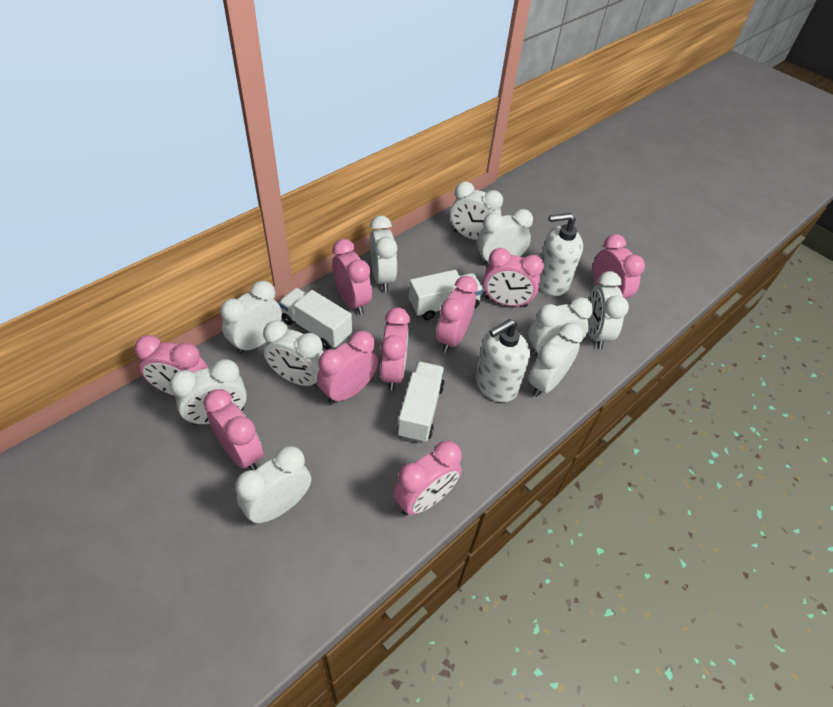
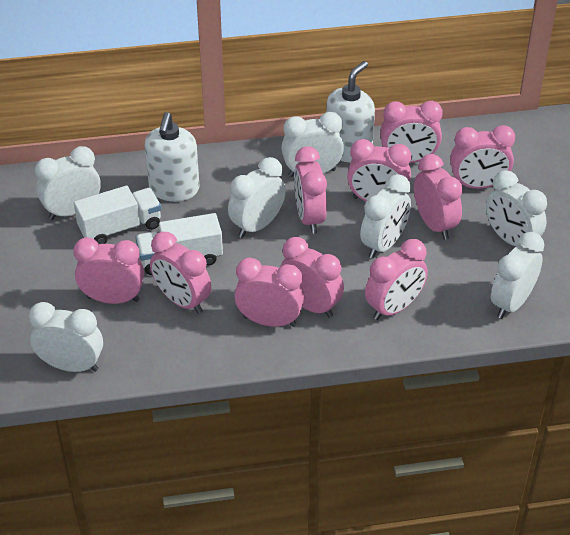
pink clock: 9 -> 10
white clock: 10 -> 7
white truck: 3 -> 2

